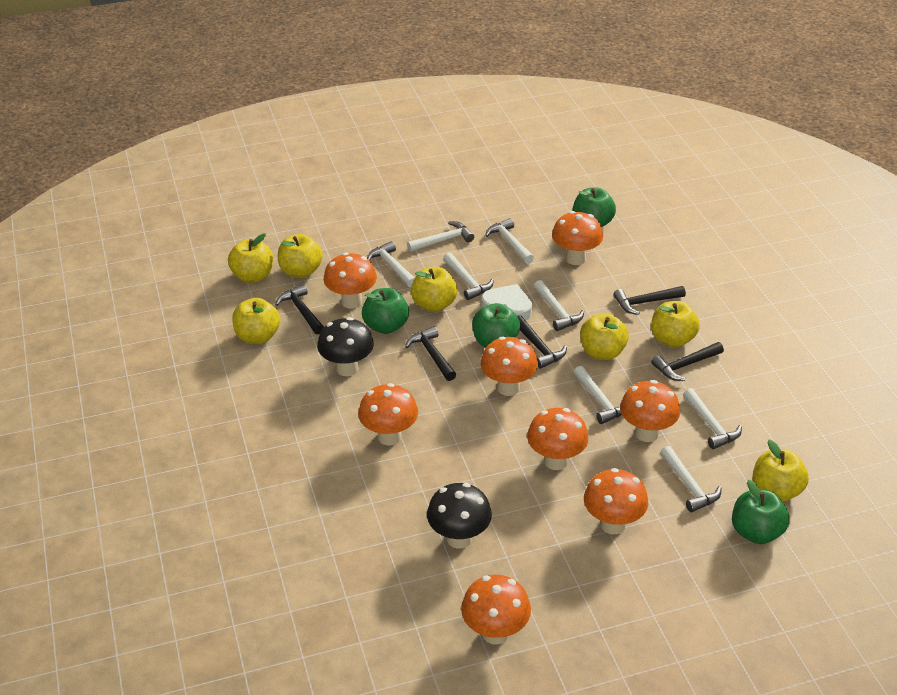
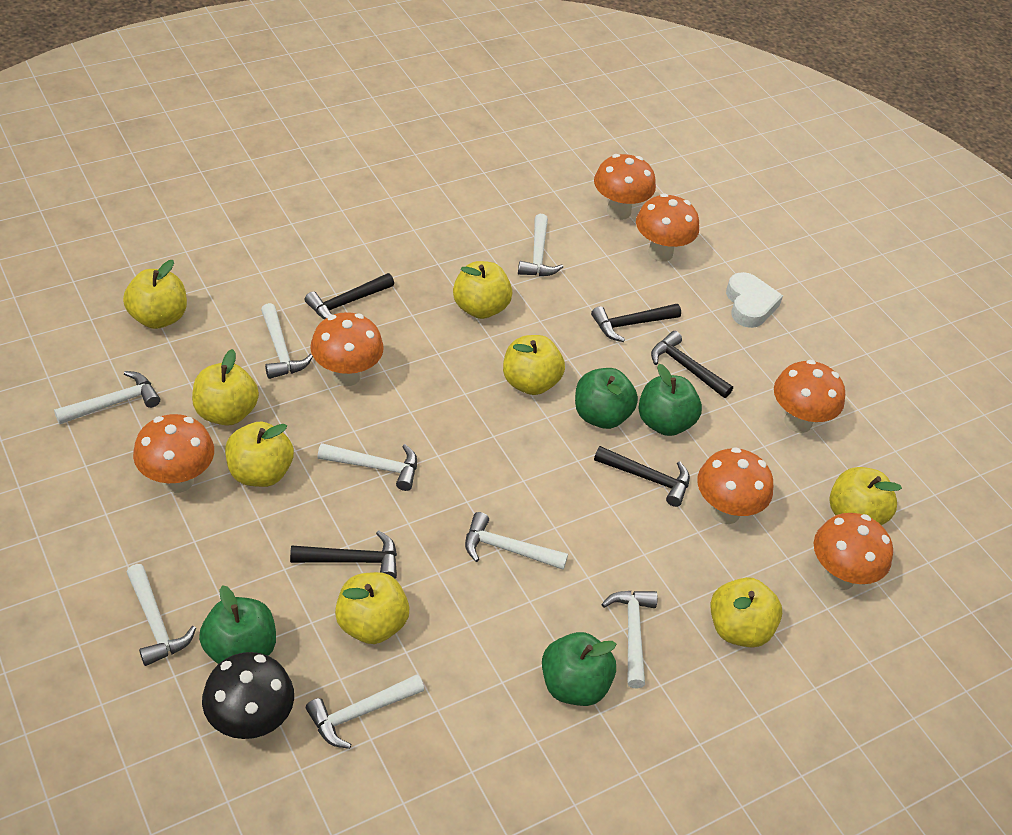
black mushroom: 2 -> 1
orange mushroom: 8 -> 7
yellow apple: 7 -> 8

